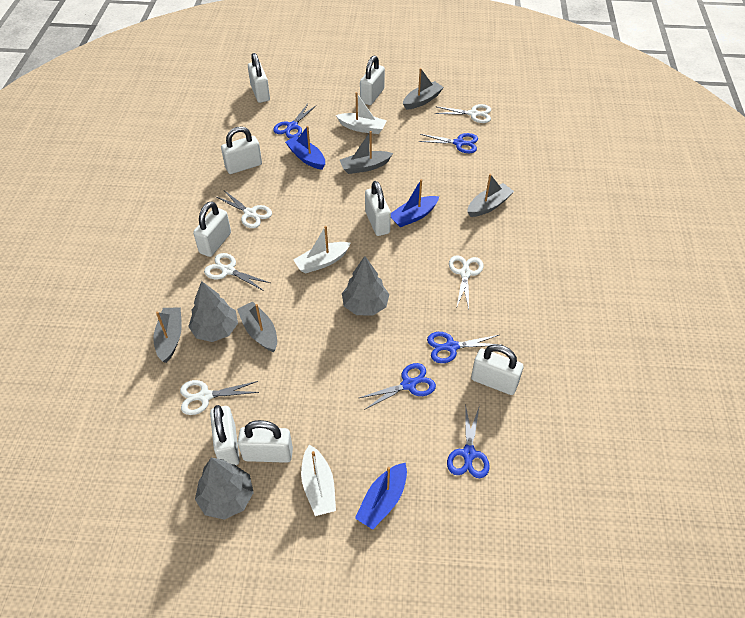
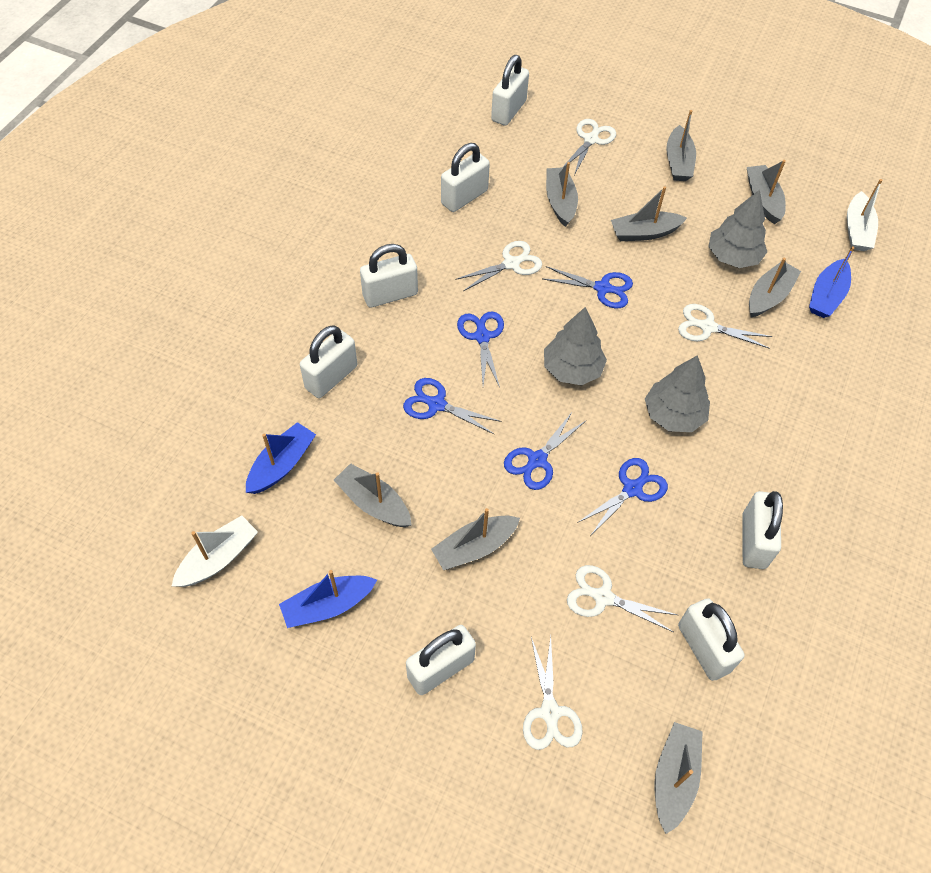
grey boat: 5 -> 8
white boat: 3 -> 2
white padlock: 8 -> 7

